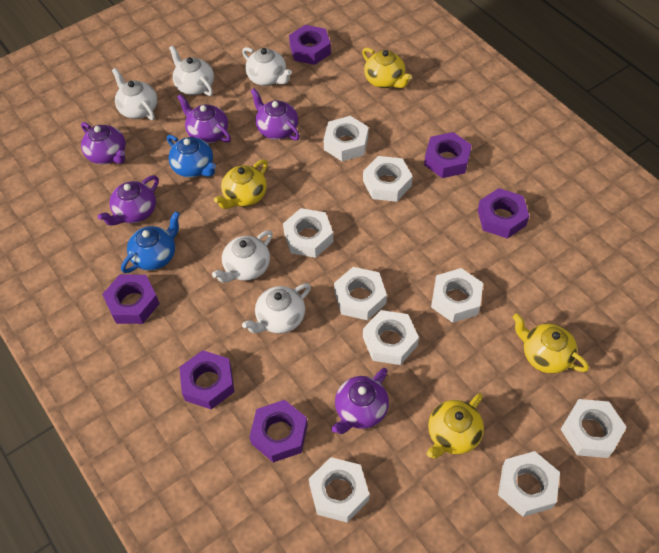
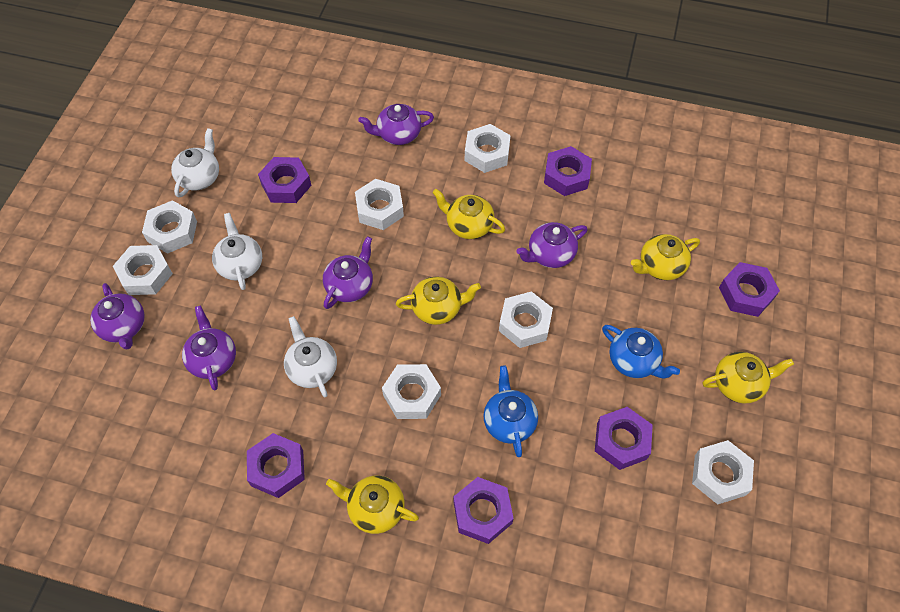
white nut: 9 -> 7
white teapot: 5 -> 3
yellow teapot: 4 -> 5

